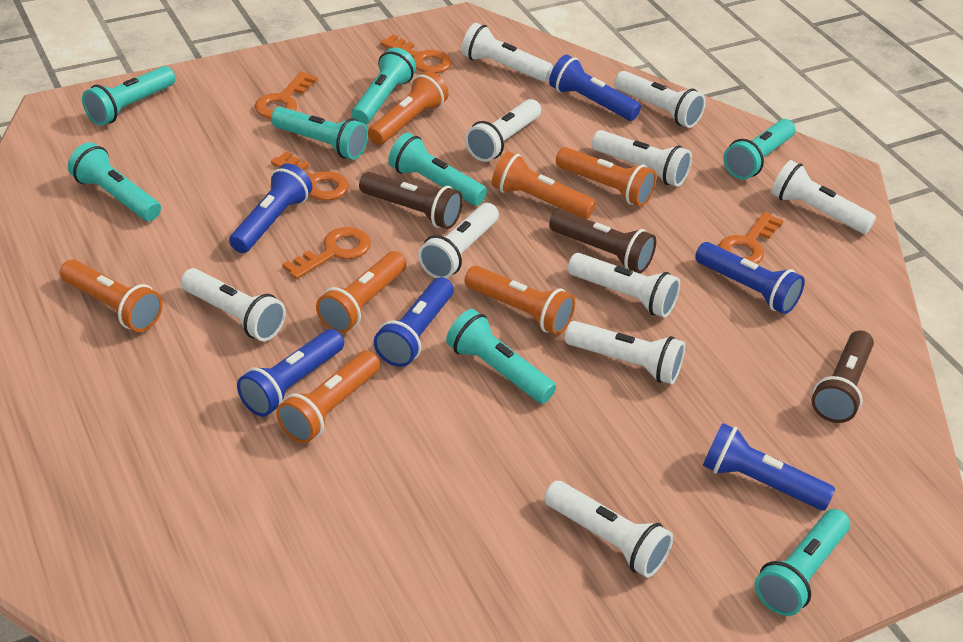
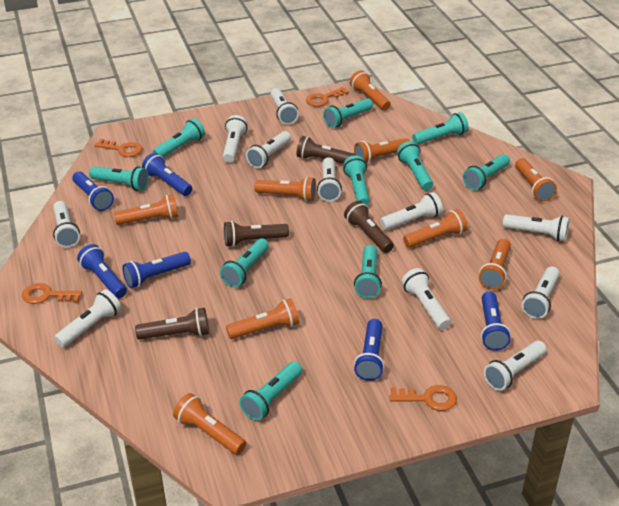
brown flashlight: 3 -> 4
orange flashlight: 7 -> 9
orange key: 5 -> 4
turquoise flashlight: 8 -> 10
white flashlight: 10 -> 11

